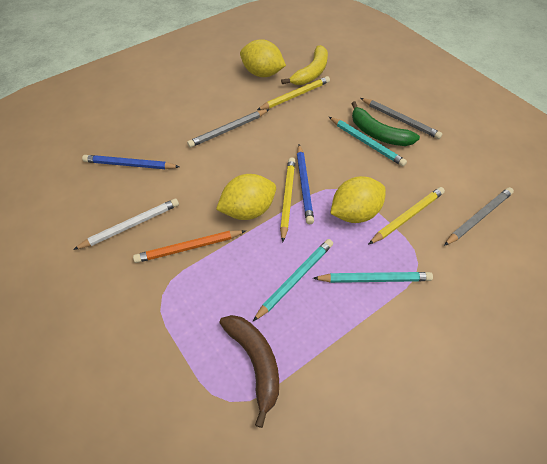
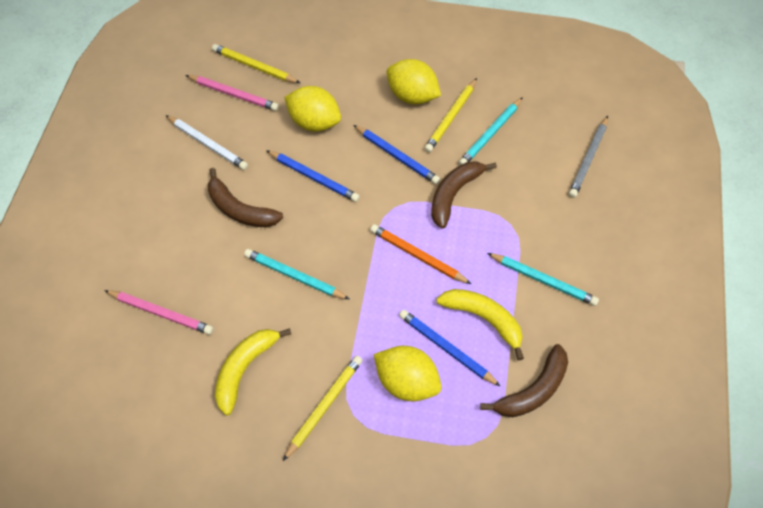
blue pencil: 2 -> 3
brown banana: 1 -> 3
green banana: 1 -> 0
grey pencil: 3 -> 1
pink pencil: 0 -> 2
yellow banana: 1 -> 2

